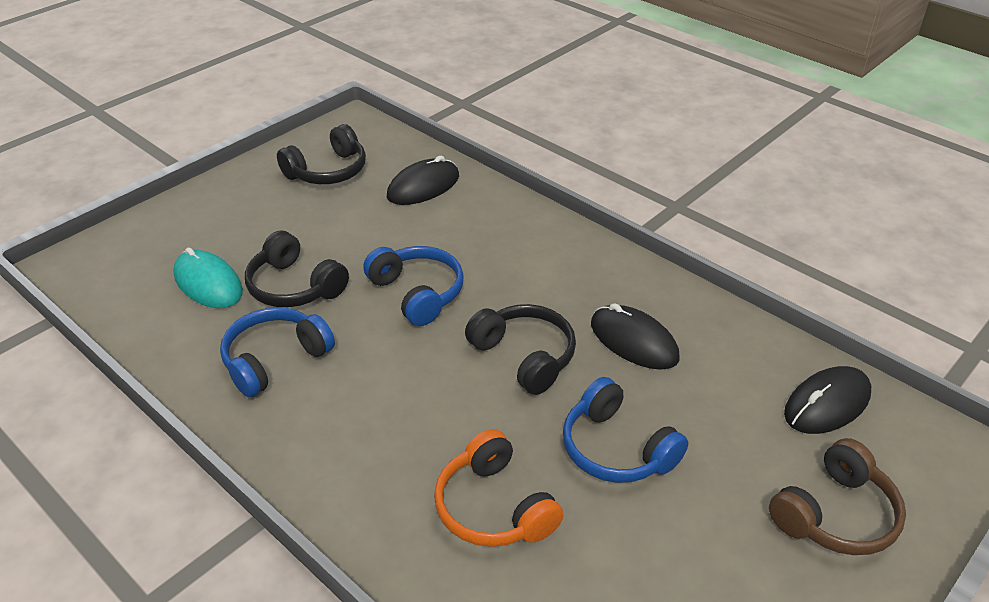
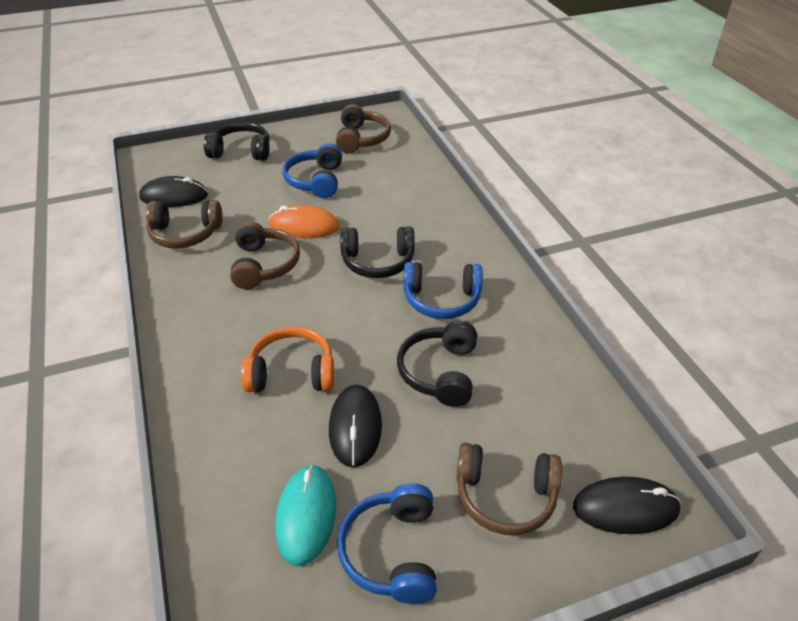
brown headphones: 1 -> 4
orange mouse: 0 -> 1

